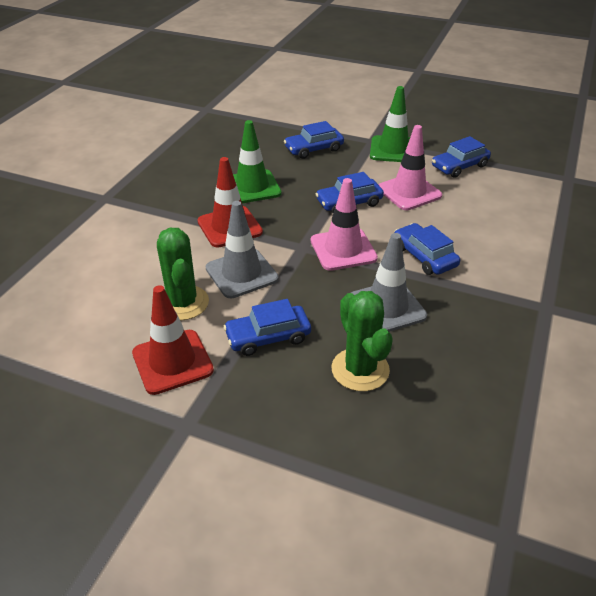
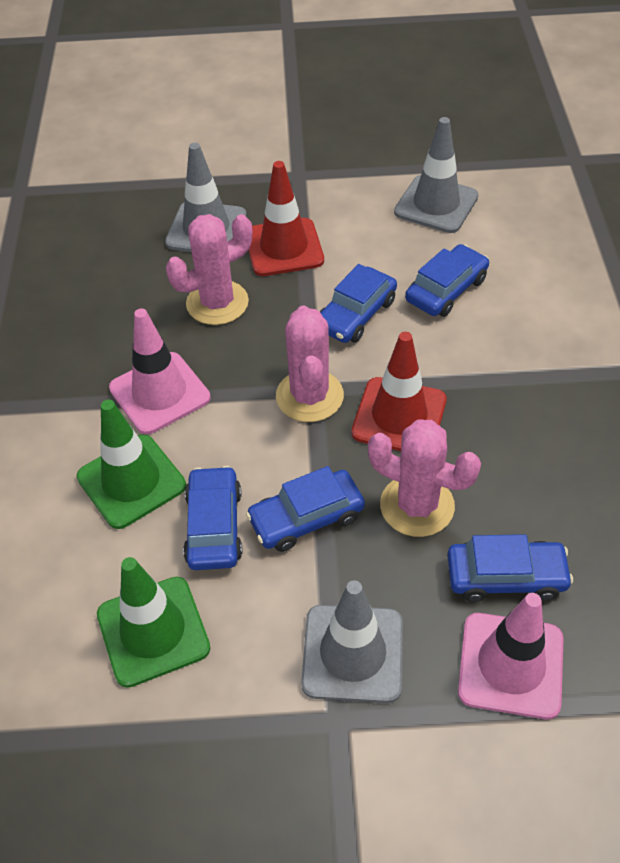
green cactus: 2 -> 0
grey traffic cone: 2 -> 3
pink cactus: 0 -> 3

